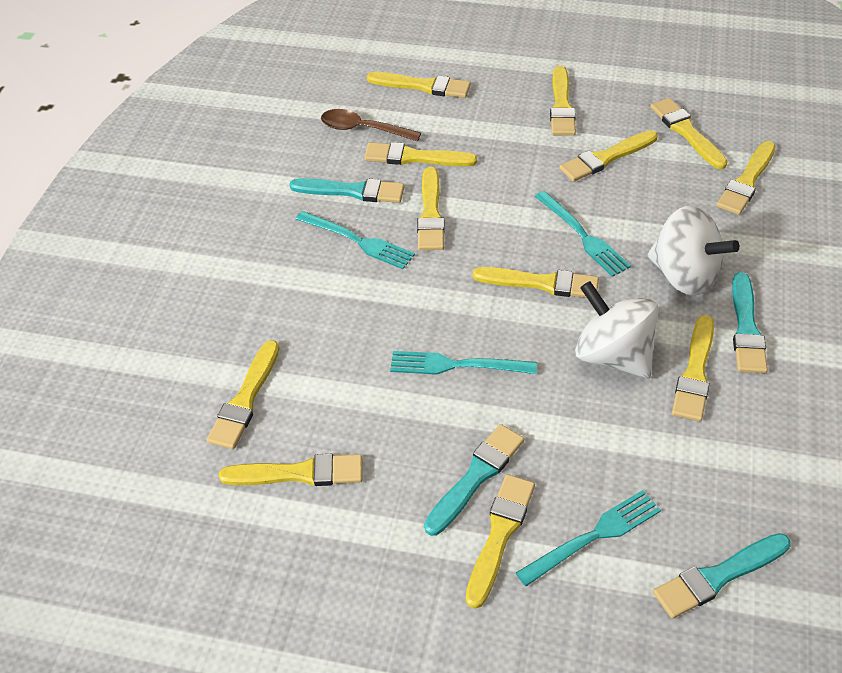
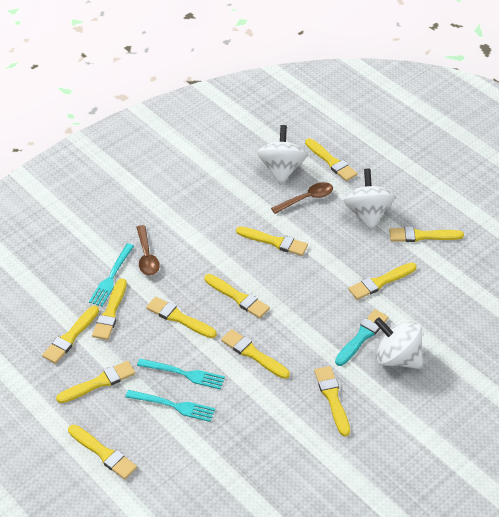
brown spoon: 1 -> 2
turquoise brush: 4 -> 1
turquoise fork: 4 -> 3
white spinning top: 2 -> 3

